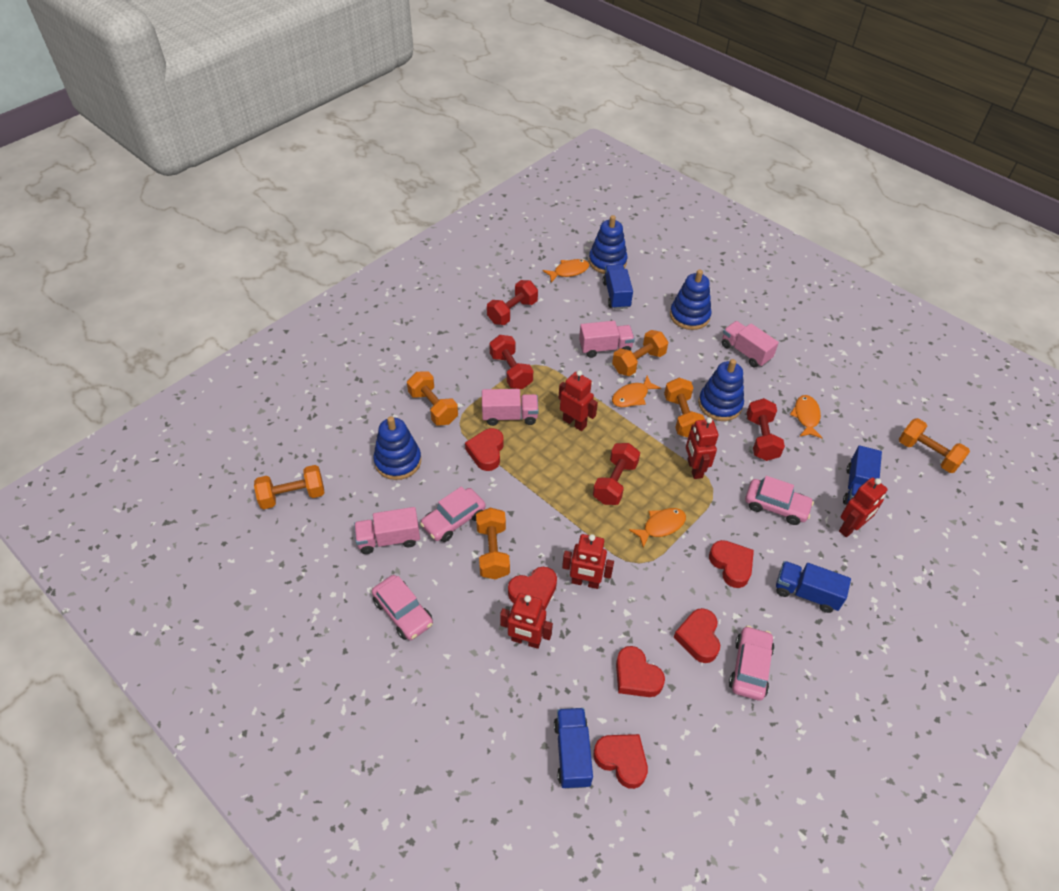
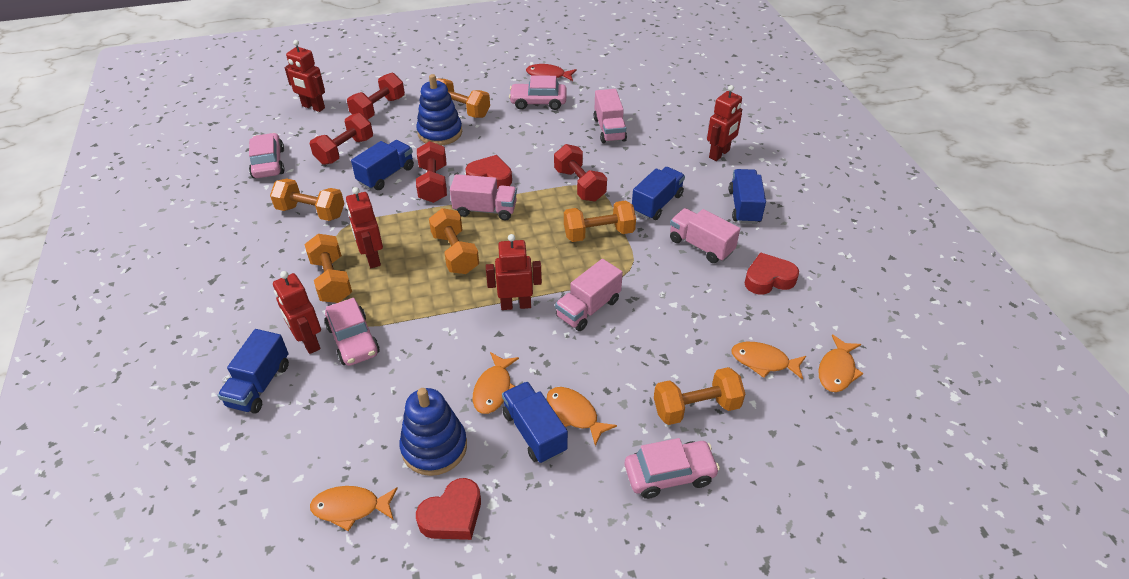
blue stacking toy: 4 -> 2
blue truck: 4 -> 5
orange fish: 4 -> 5
red fish: 0 -> 1
red heart: 6 -> 3

